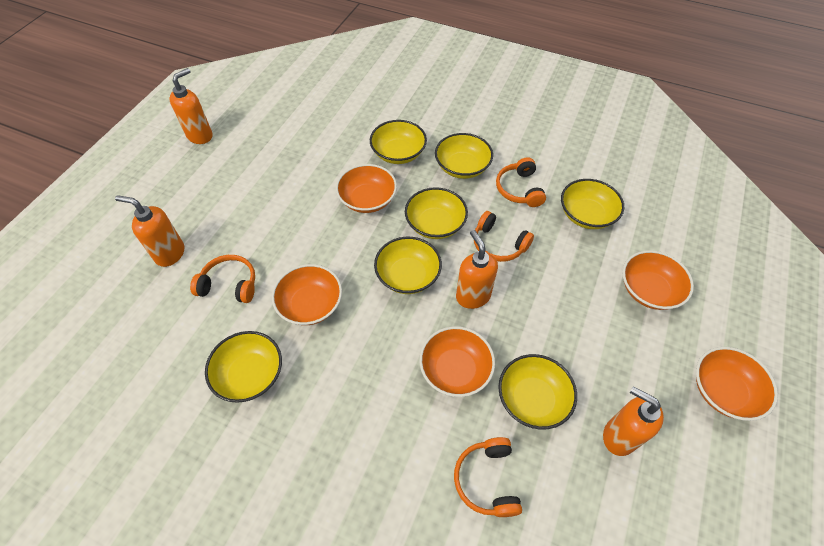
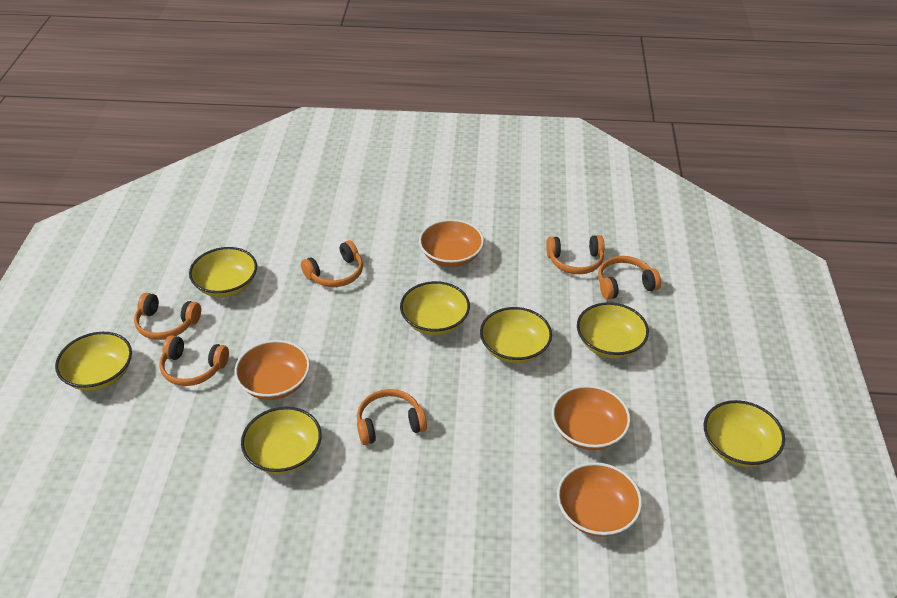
orange bowl: 5 -> 4
orange headphones: 4 -> 6
orange soap dispenser: 4 -> 0

